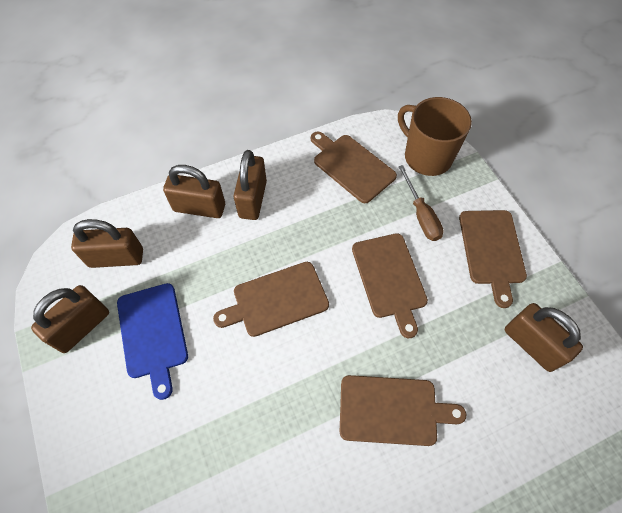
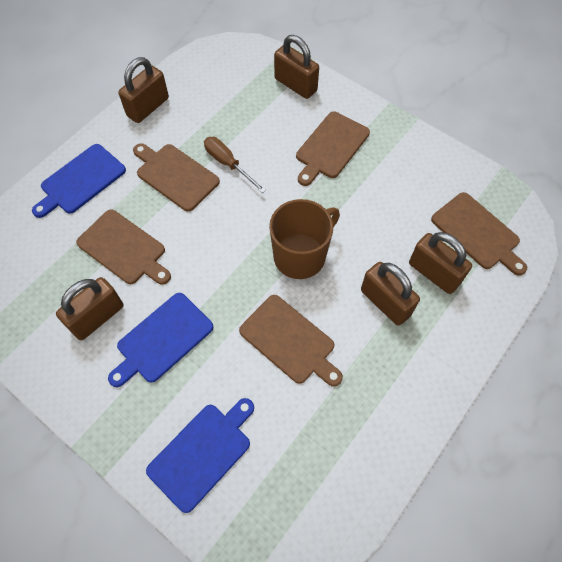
blue cutting board: 1 -> 3

